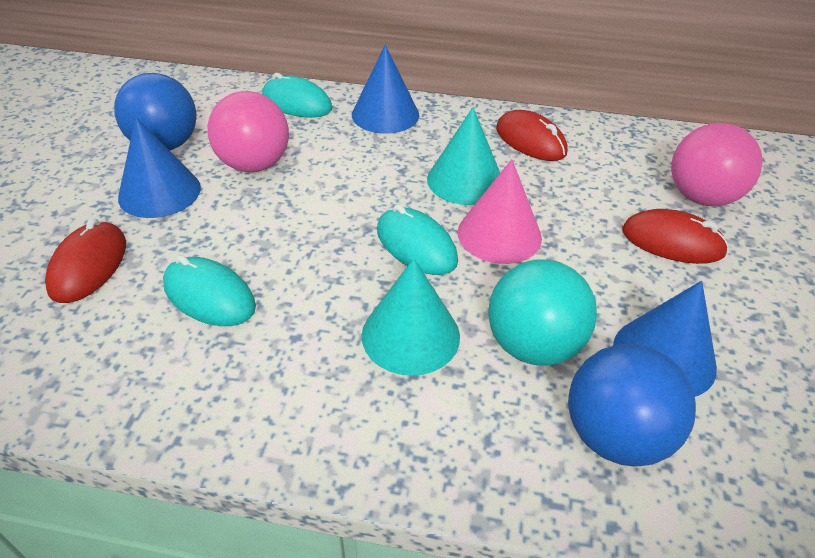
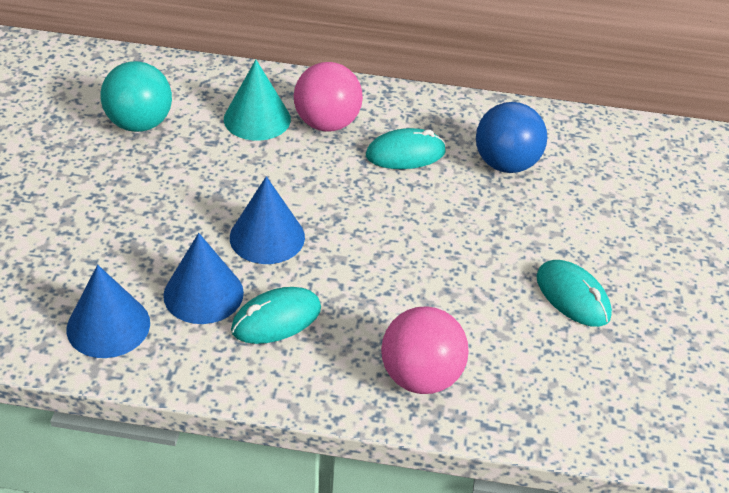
blue ball: 2 -> 1
pink cone: 1 -> 0
red mouse: 3 -> 0
turquoise cone: 2 -> 1

